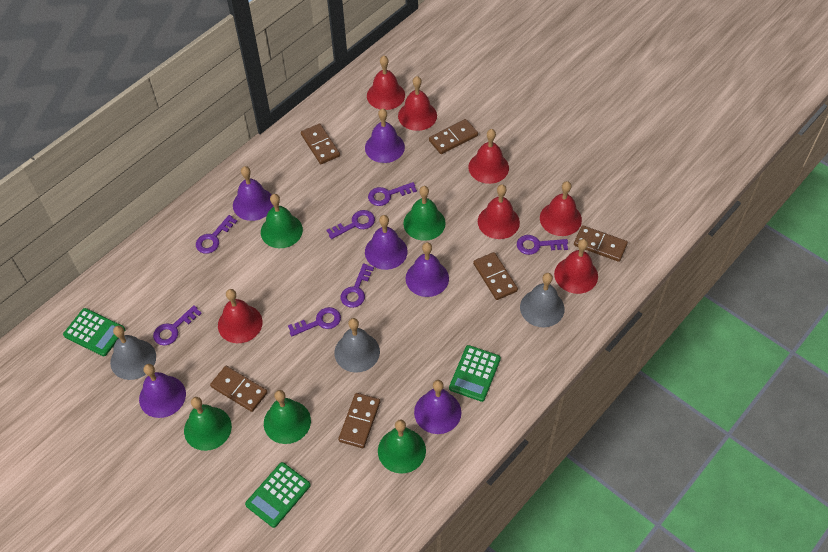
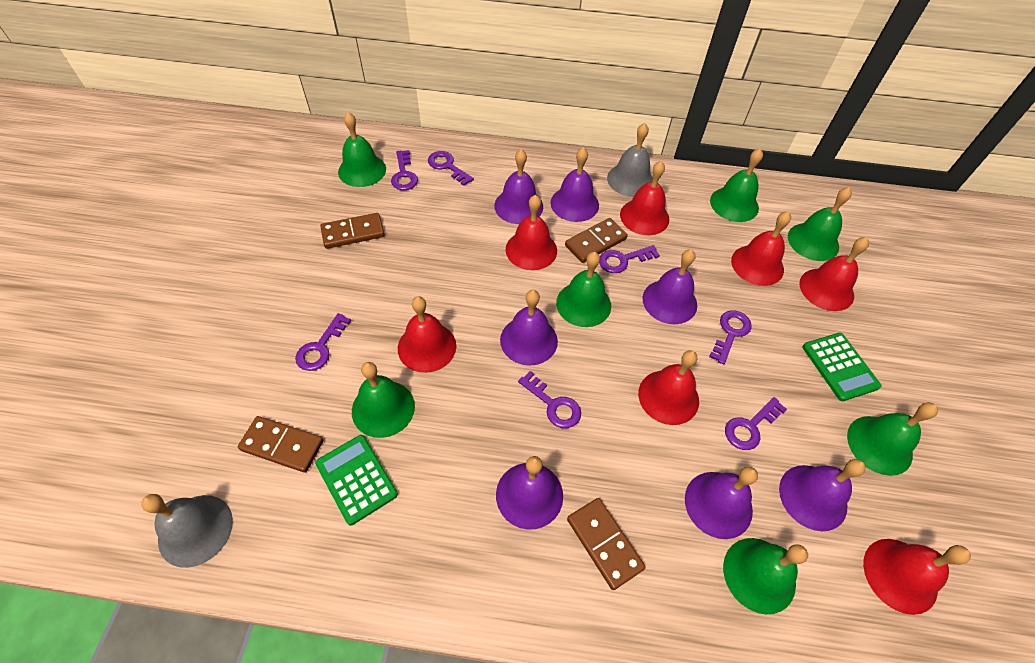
brown domino: 6 -> 4
green bell: 5 -> 7
green calculator: 3 -> 2
grey bell: 3 -> 2
purple bell: 6 -> 7

